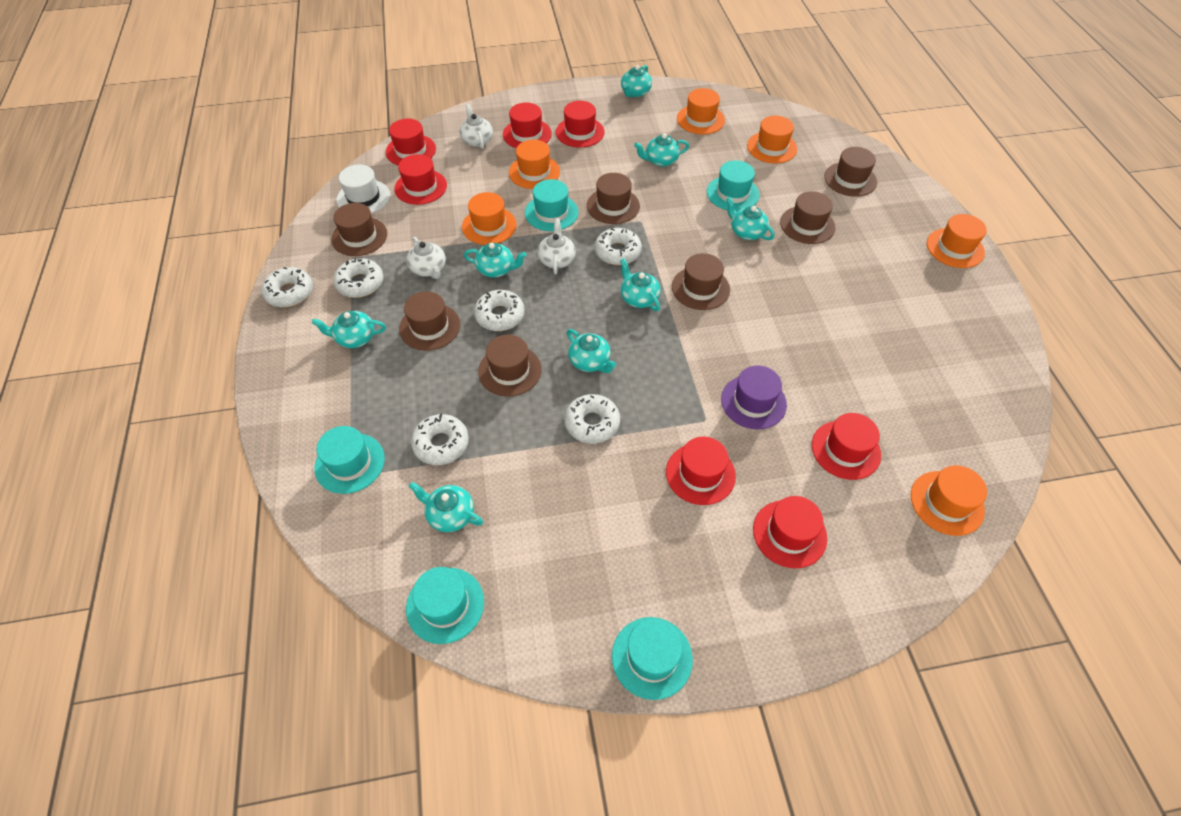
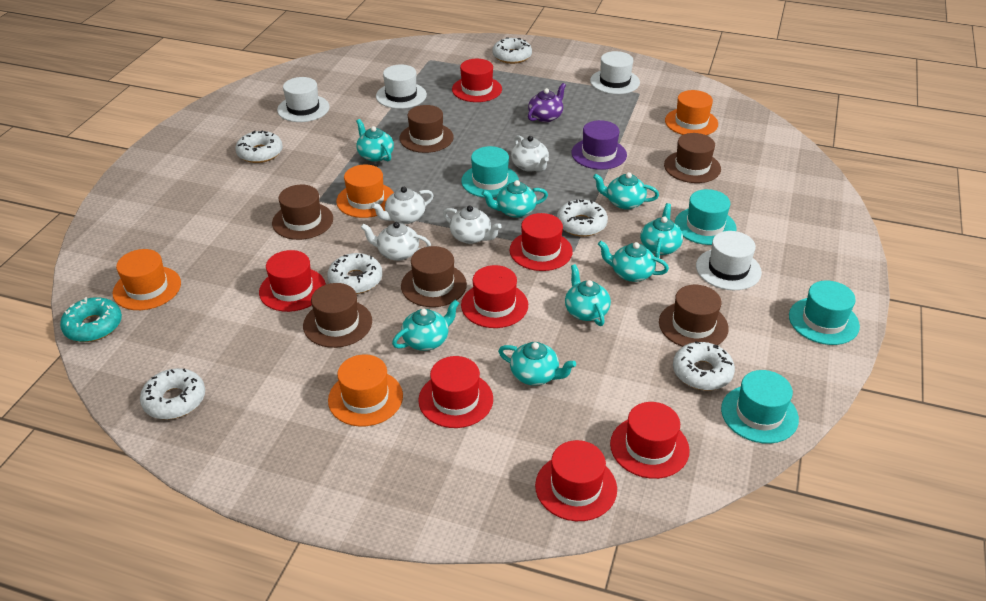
brown hat: 7 -> 6
orange hat: 6 -> 4
purple teapot: 0 -> 1
turquoise donut: 0 -> 1
turquoise hat: 5 -> 4
white hat: 1 -> 4
white teapot: 3 -> 4

